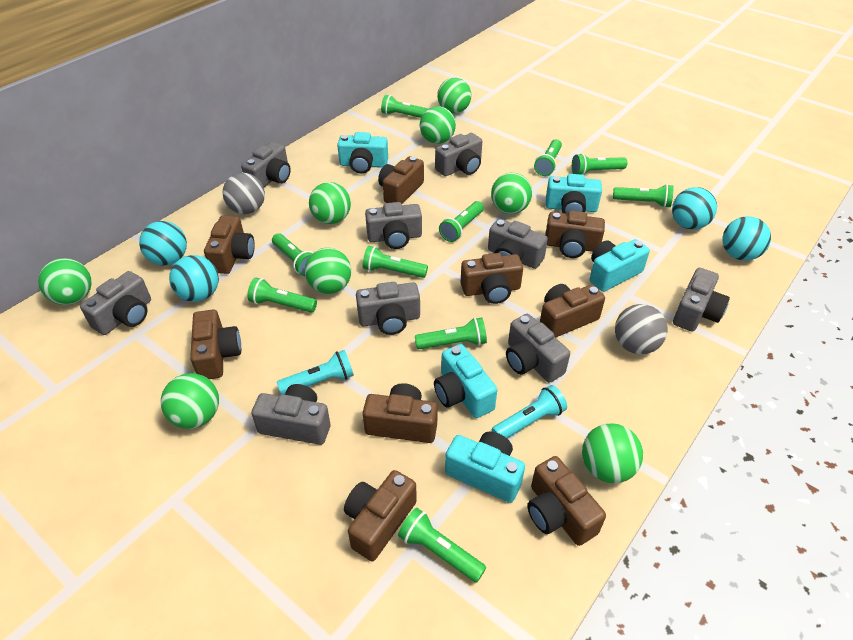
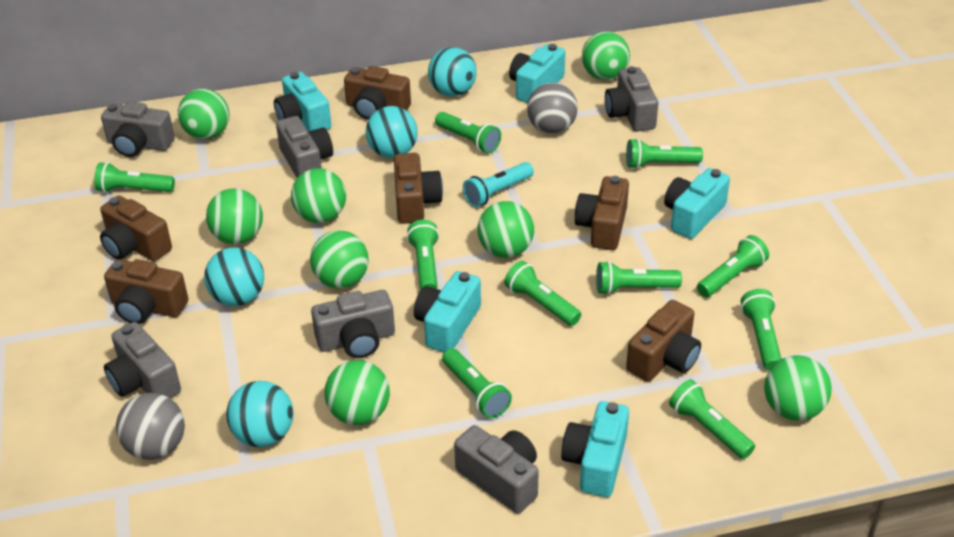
brown camera: 9 -> 6
grey camera: 9 -> 6
turquoise flashlight: 2 -> 1

